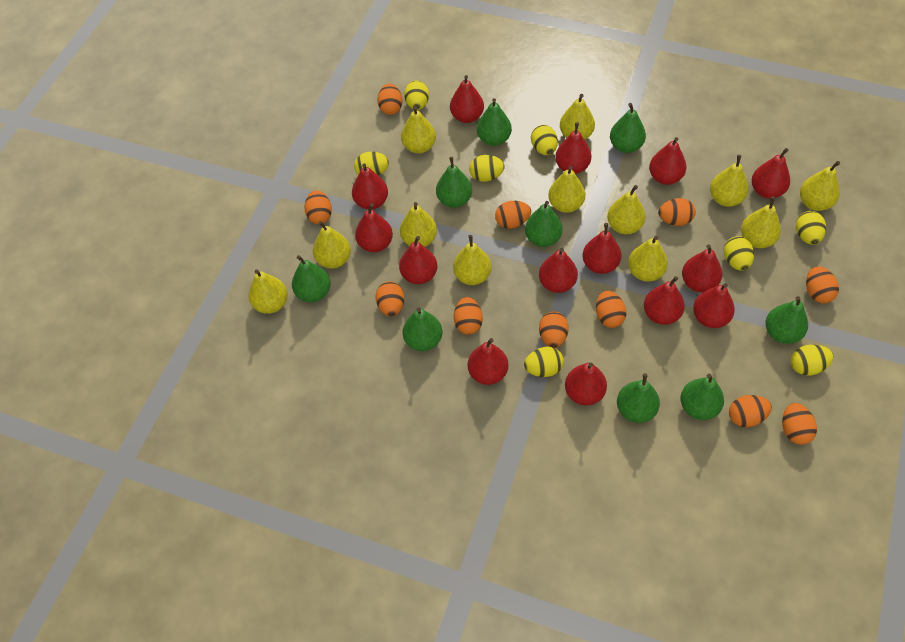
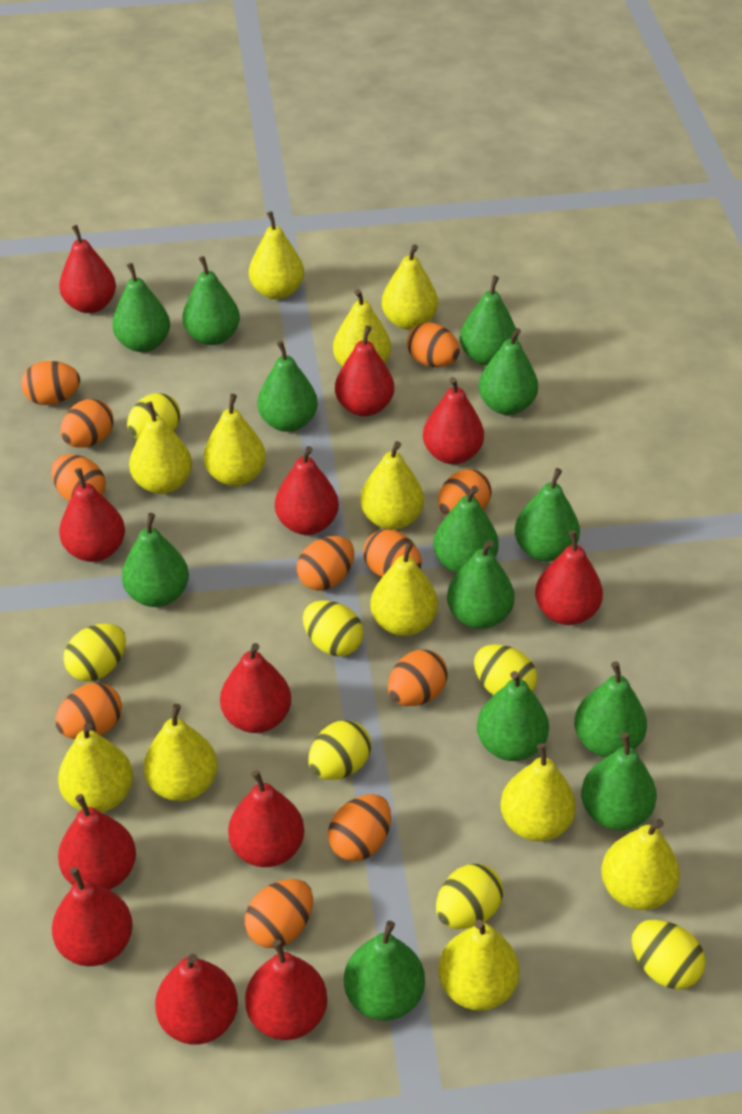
green pear: 9 -> 13
red pear: 14 -> 12
yellow egg: 8 -> 7

